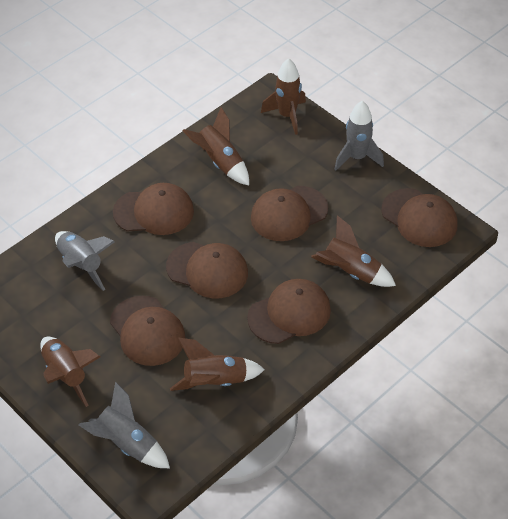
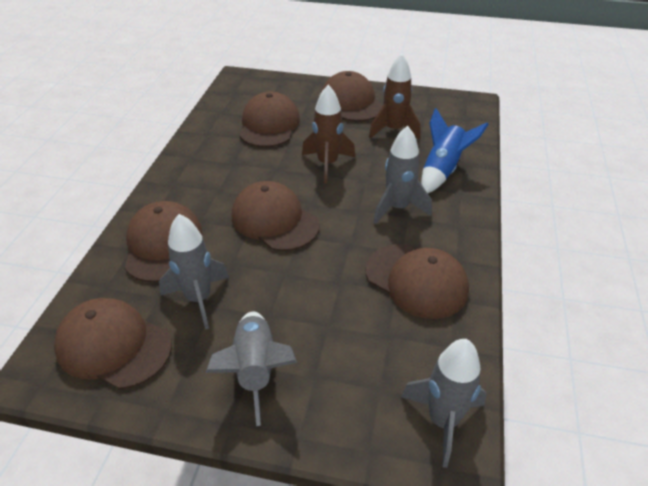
blue rocket: 0 -> 1
brown rocket: 5 -> 2
grey rocket: 3 -> 4

